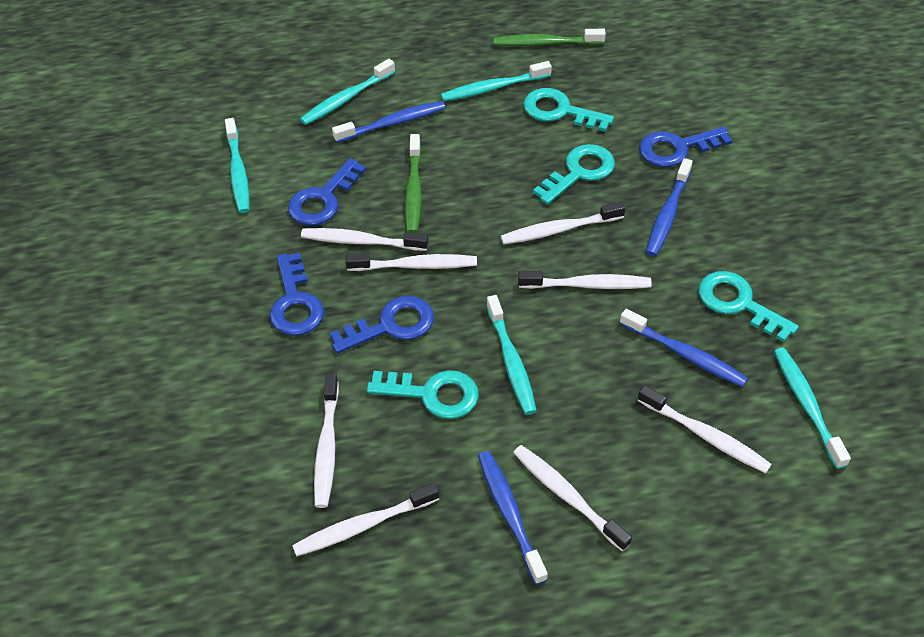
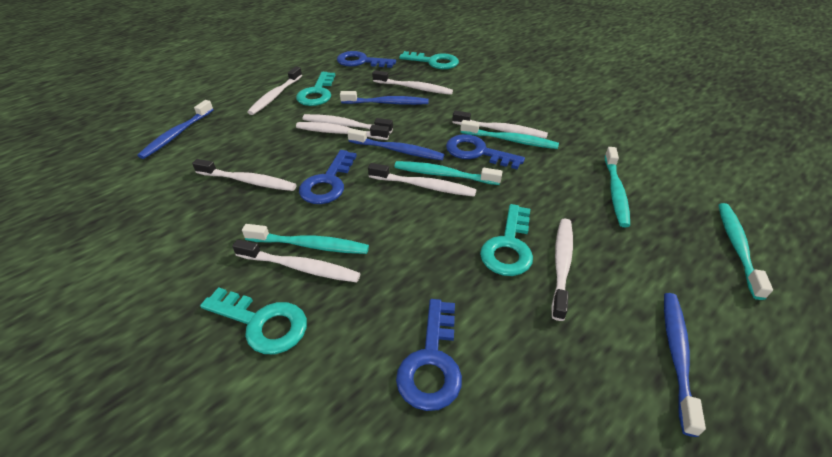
green toothbrush: 2 -> 0
white toothbrush: 8 -> 9

